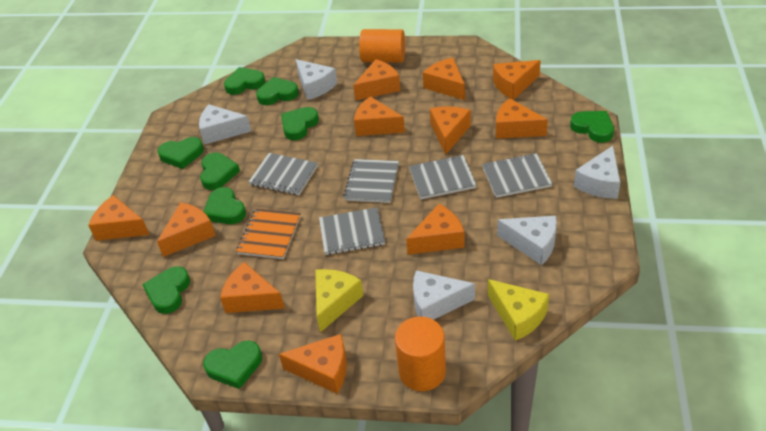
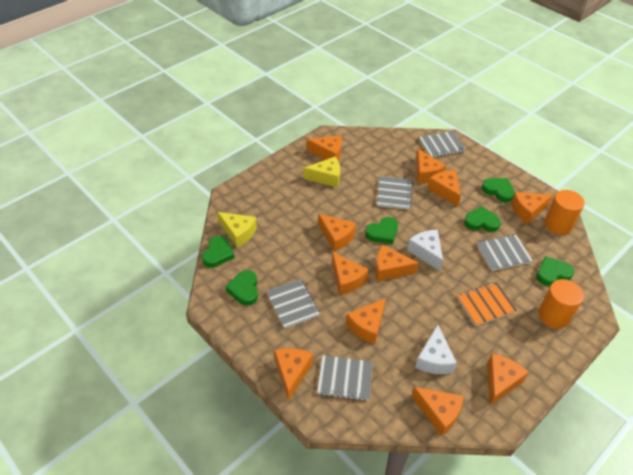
green heart: 9 -> 6
white cheese: 5 -> 2

